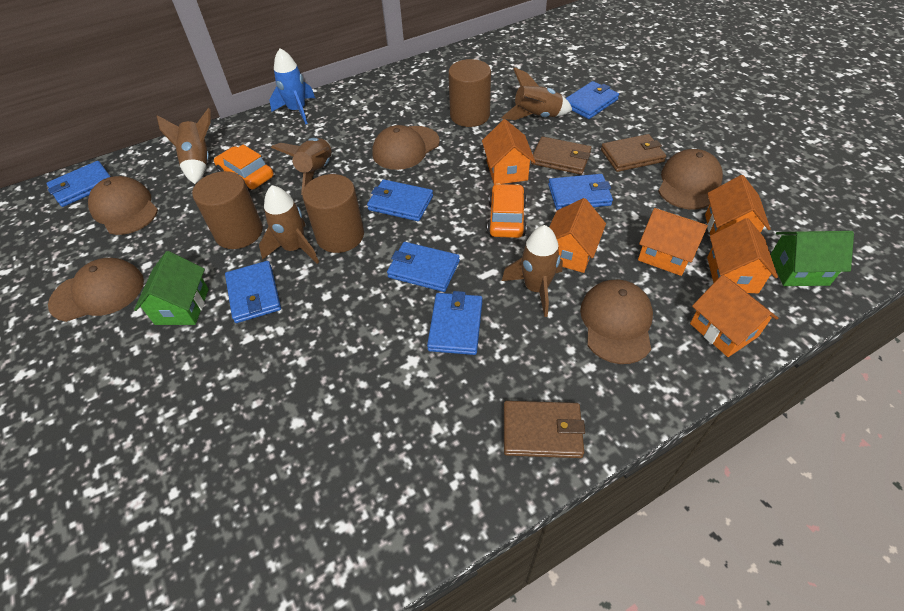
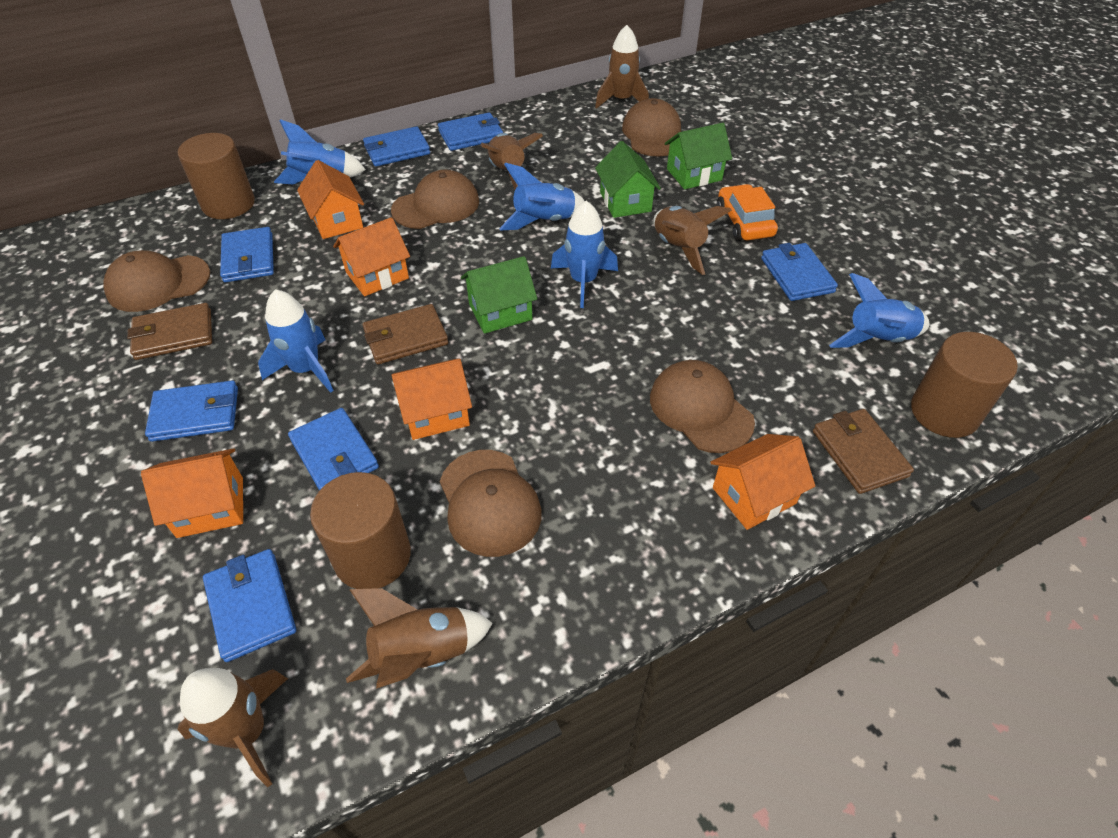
blue rocket: 1 -> 5
green house: 2 -> 3
orange car: 2 -> 1
orange house: 6 -> 5

